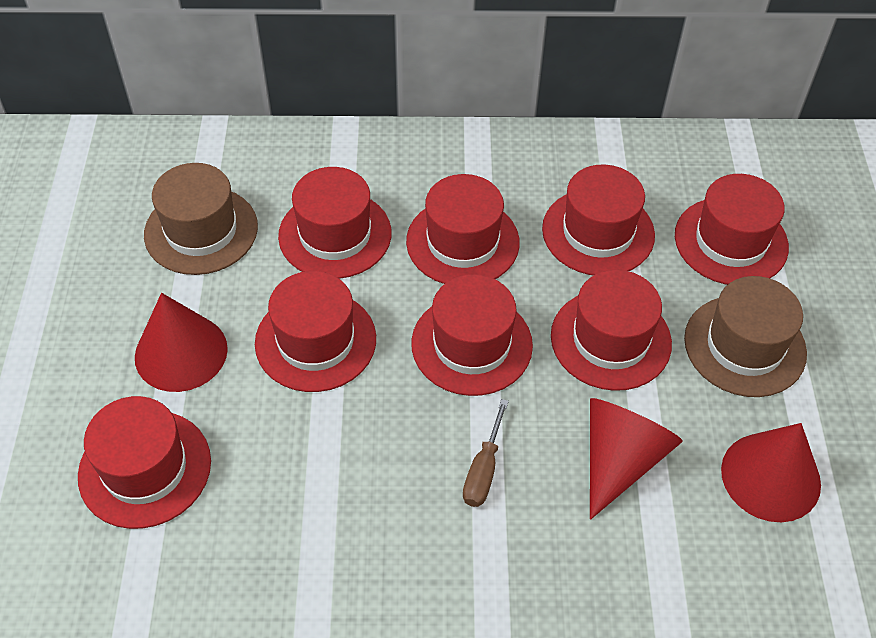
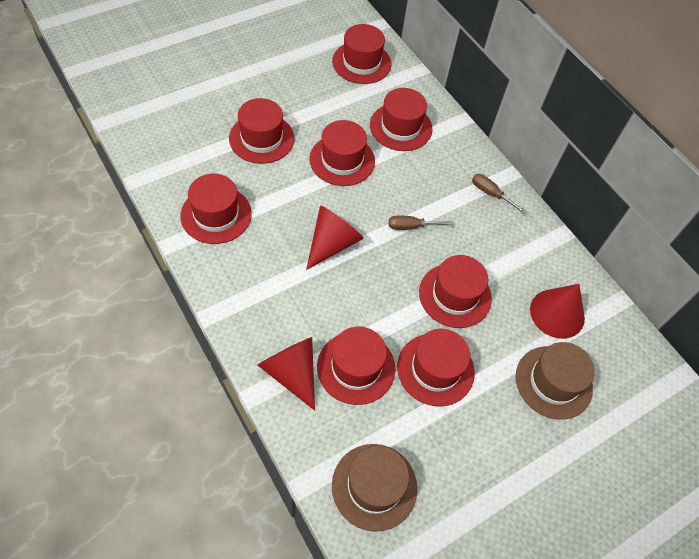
brown screwdriver: 1 -> 2

